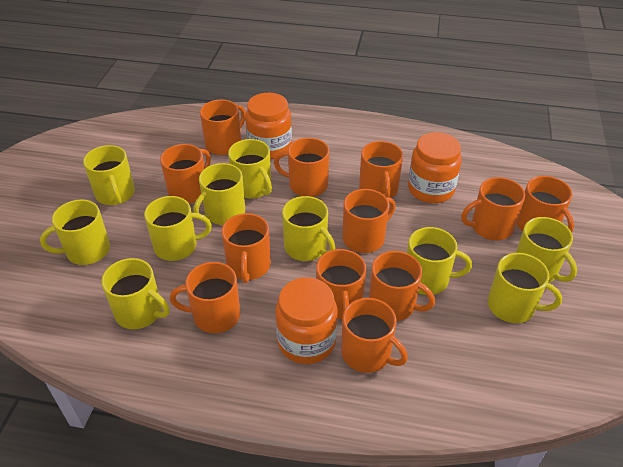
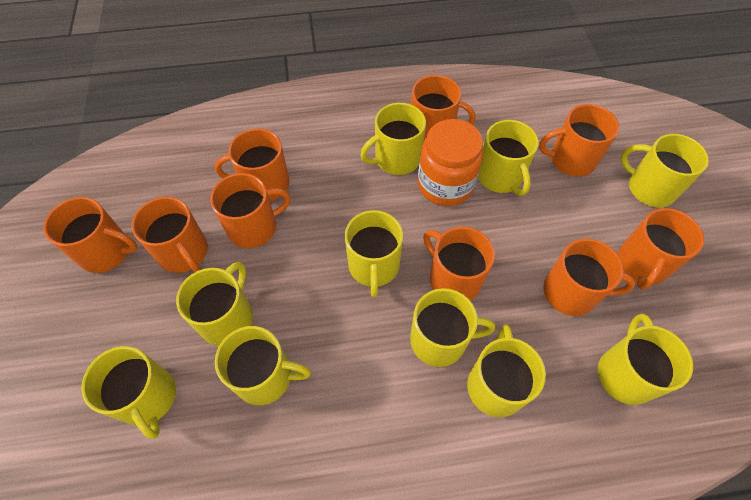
orange jar: 3 -> 1
orange mug: 12 -> 9

